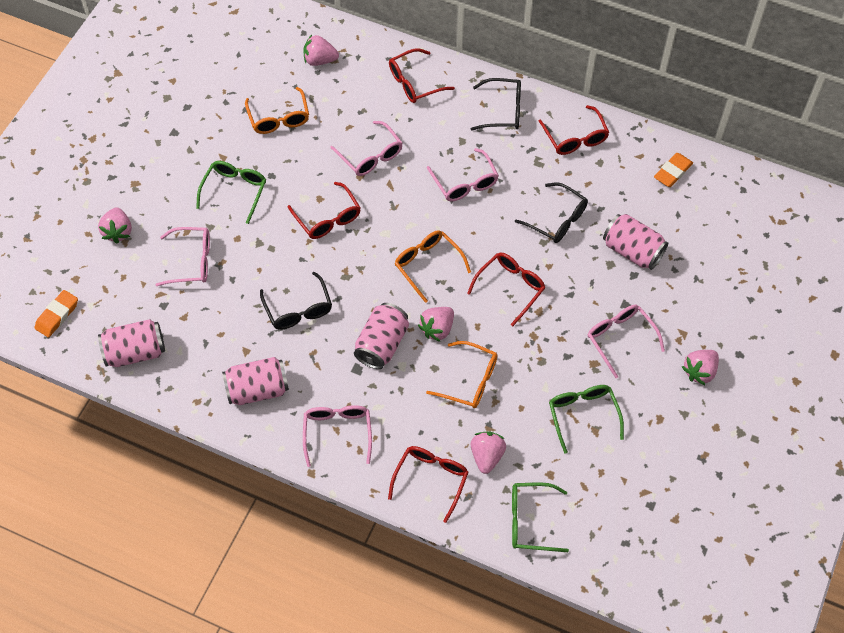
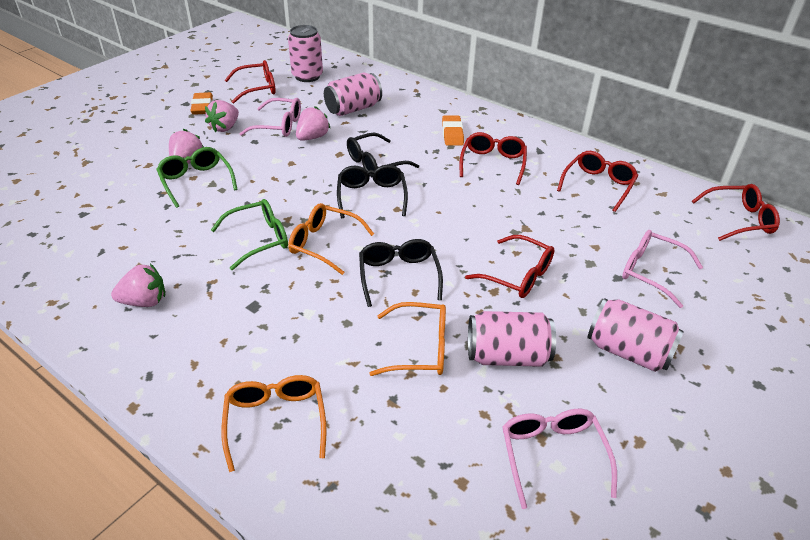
green glasses: 3 -> 2
pink glasses: 5 -> 3
pink strawberry: 5 -> 4

